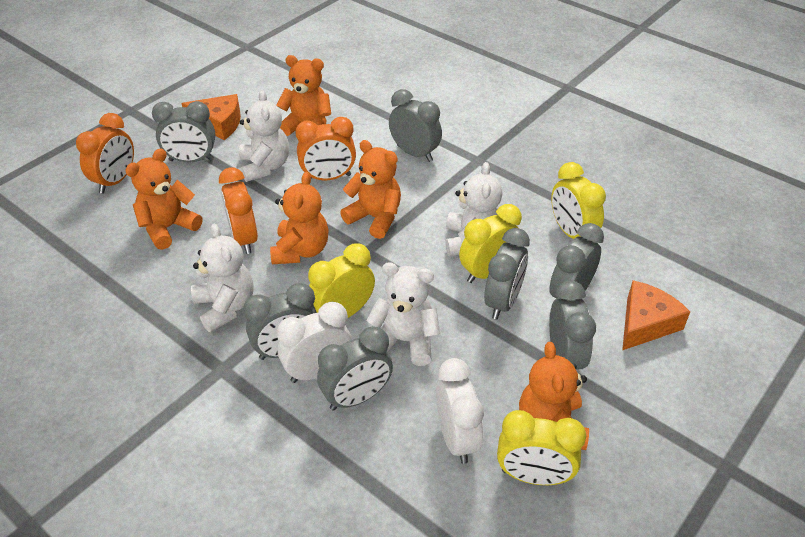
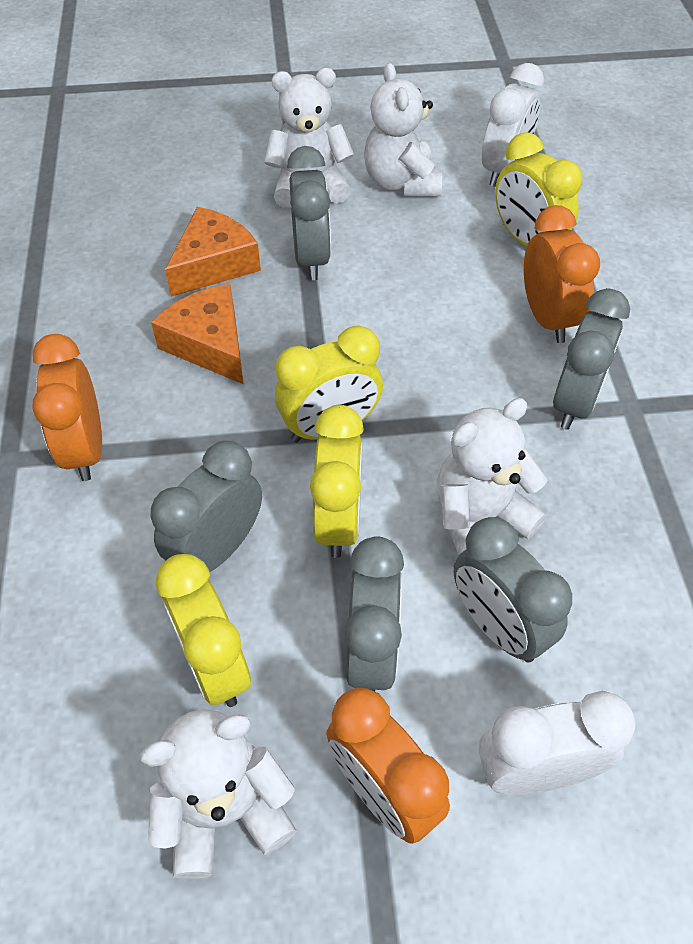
grey clock: 7 -> 5
orange teddy bear: 5 -> 0

